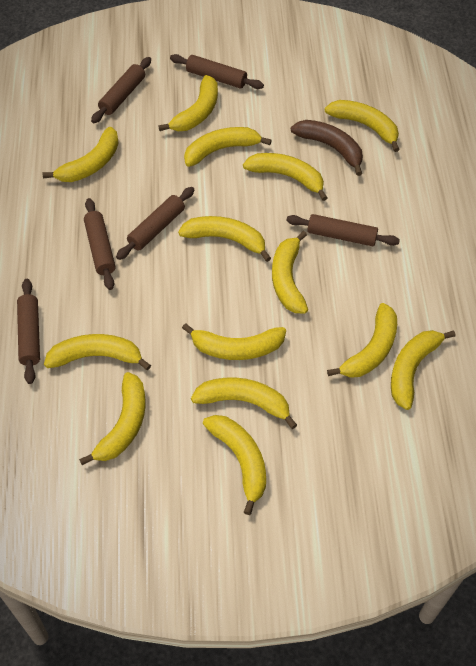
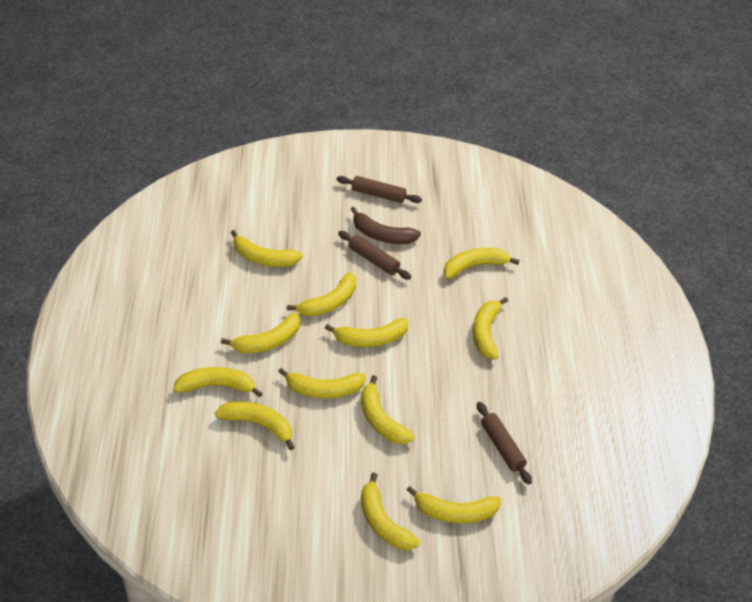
brown rolling pin: 6 -> 3
yellow banana: 14 -> 12

